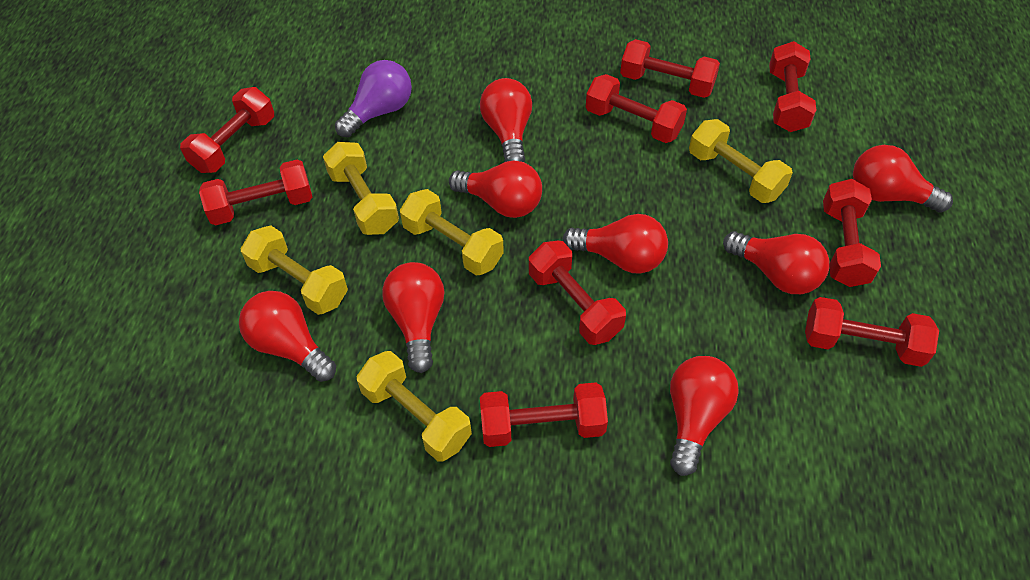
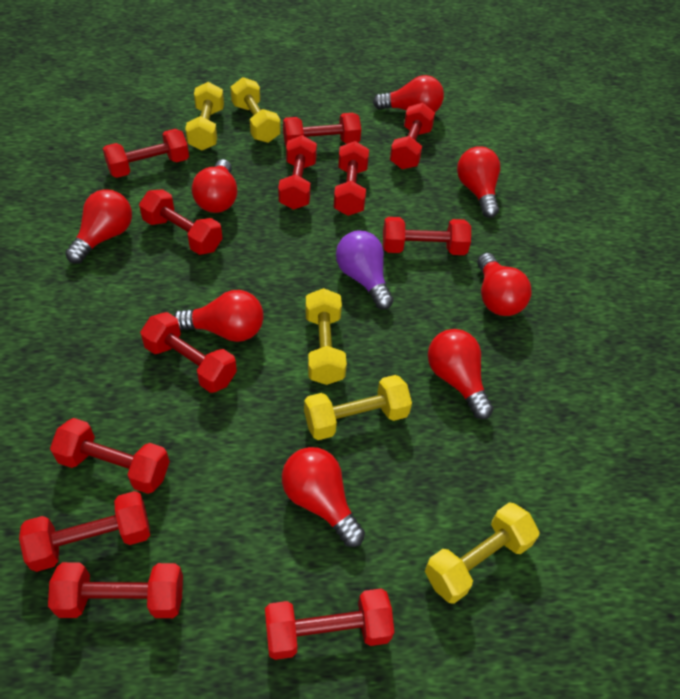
red dumbbell: 9 -> 12

